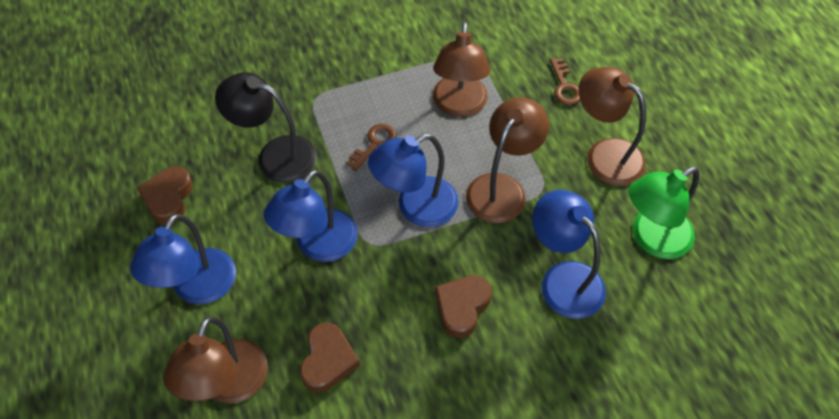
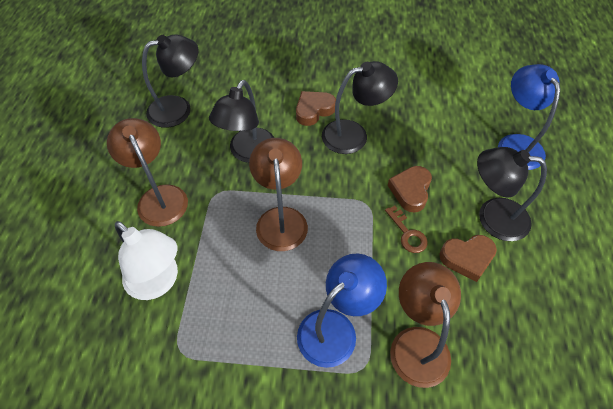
black lamp: 1 -> 4
blue lamp: 4 -> 2
brown key: 2 -> 1
brown lamp: 4 -> 3
green lamp: 1 -> 0
white lamp: 0 -> 1

